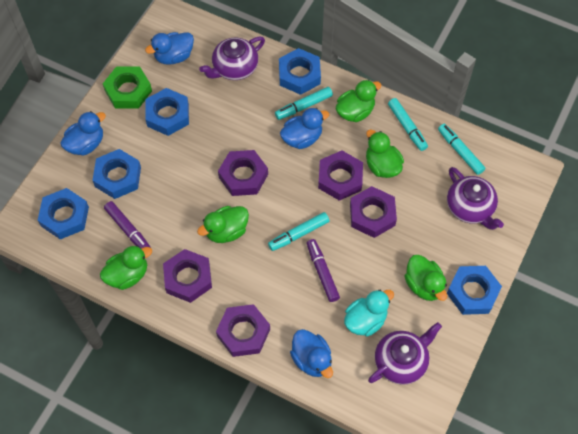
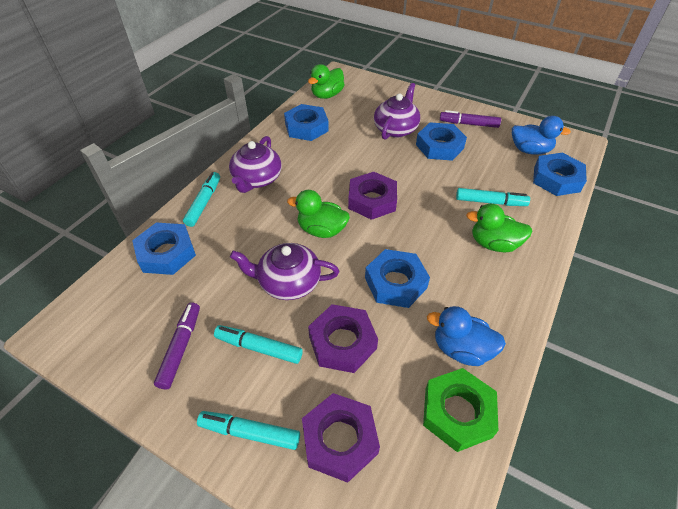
blue duck: 4 -> 2
green duck: 5 -> 3
purple nut: 5 -> 3
turquoise duck: 1 -> 0

